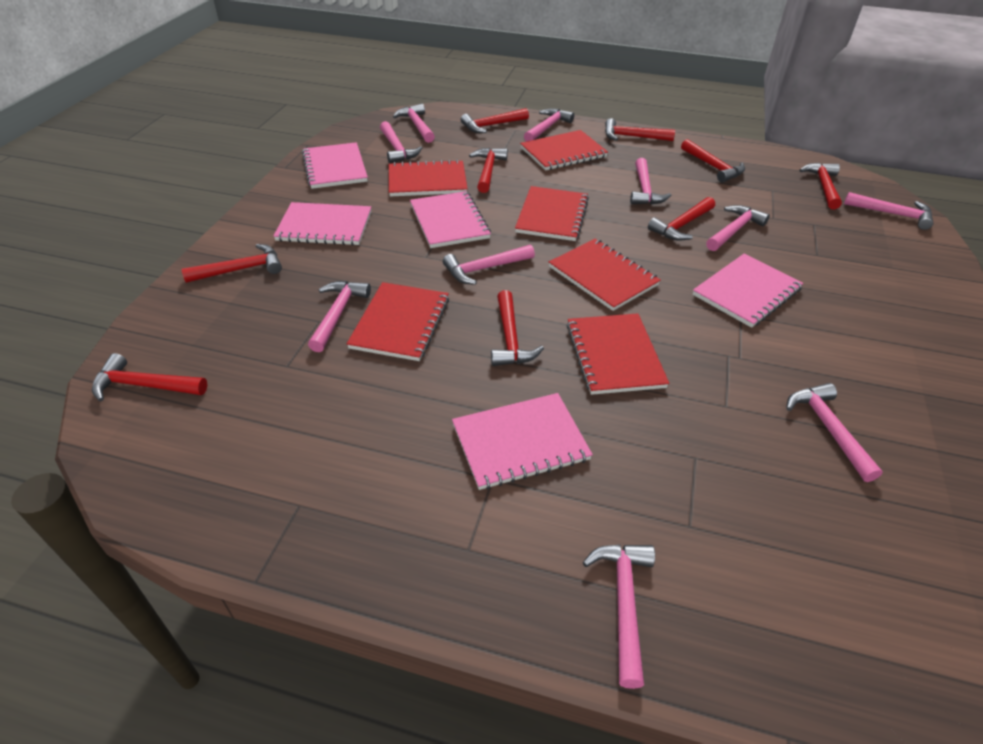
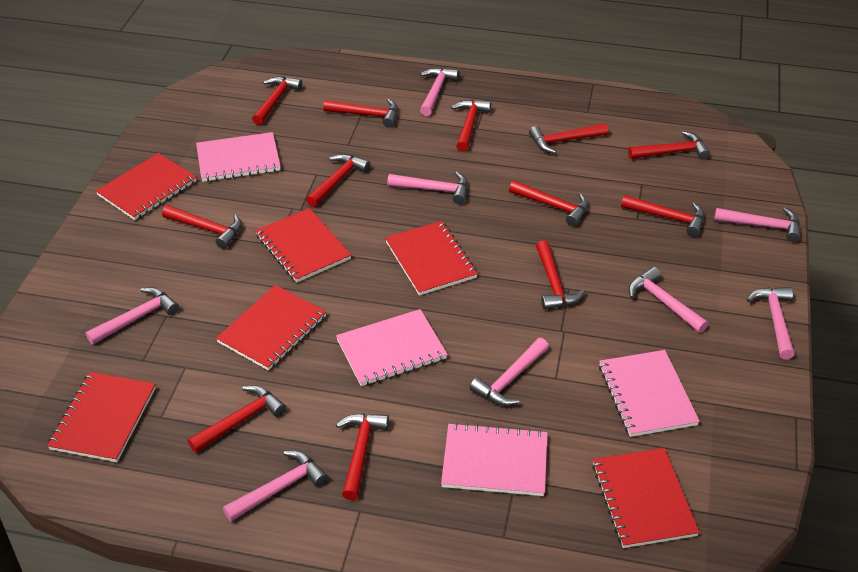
pink hammer: 10 -> 8
pink notebook: 5 -> 4
red hammer: 9 -> 12

